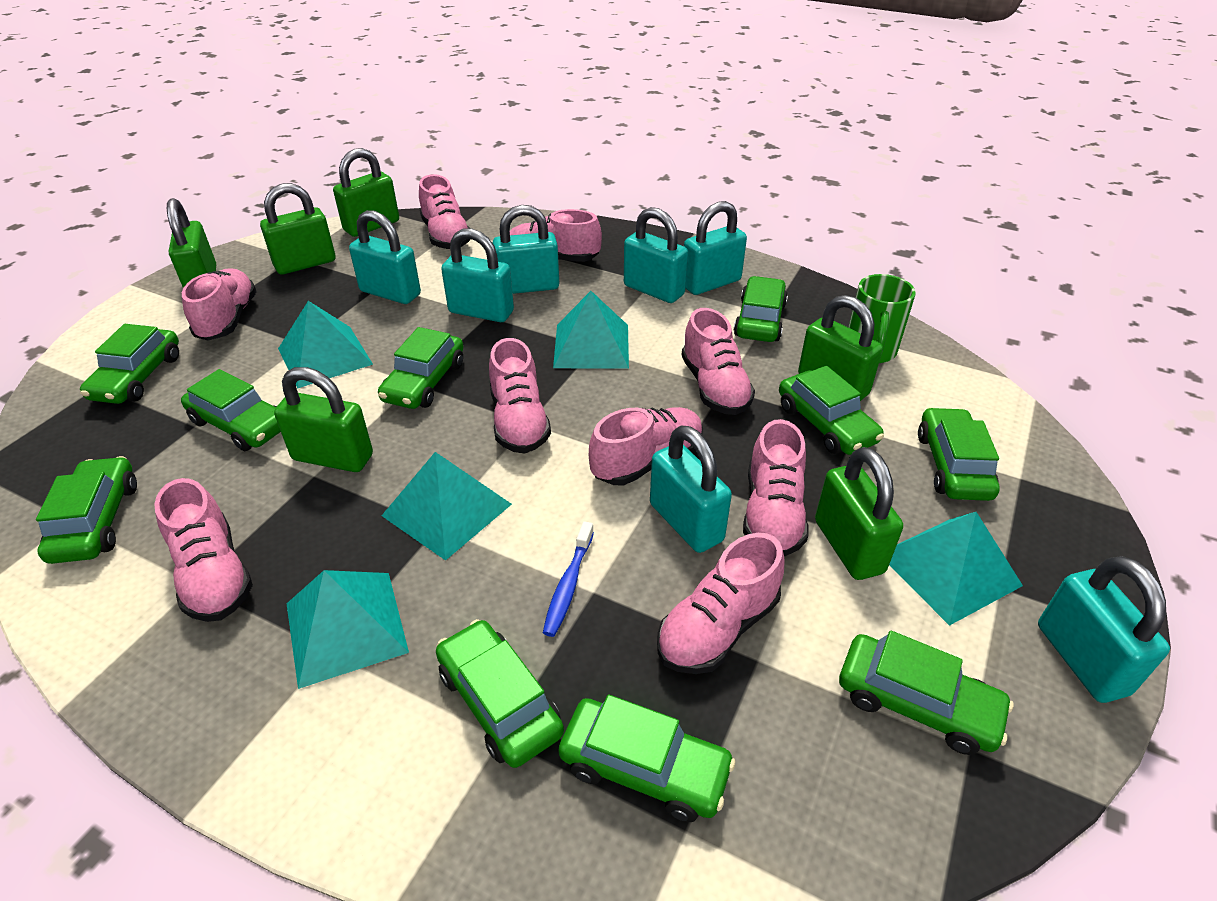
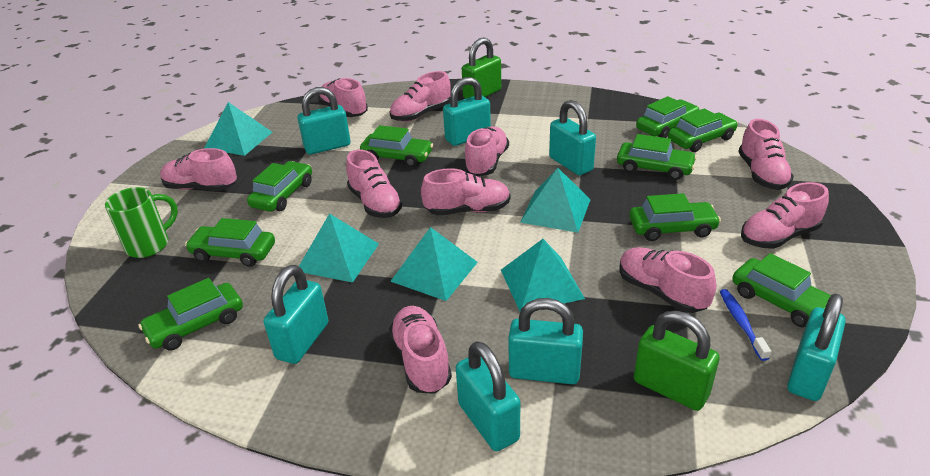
green car: 10 -> 9
green padlock: 6 -> 2
pink shoe: 9 -> 10

